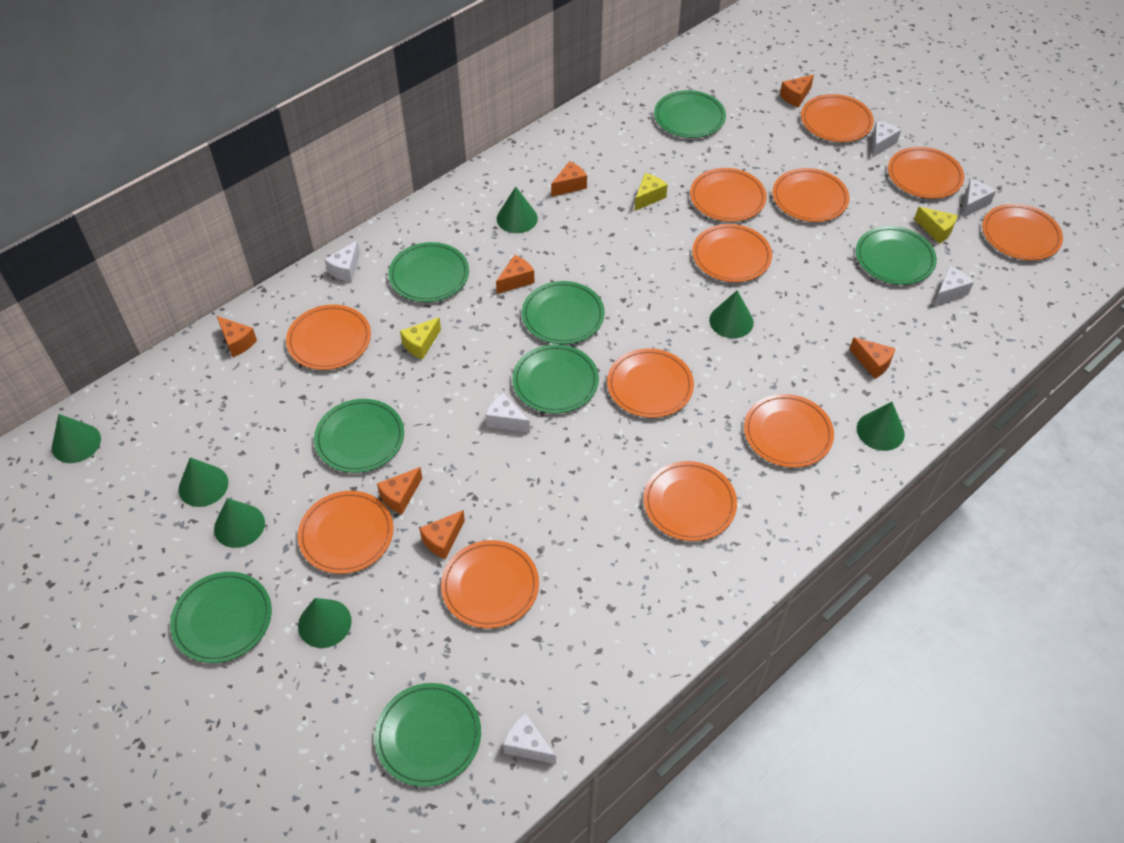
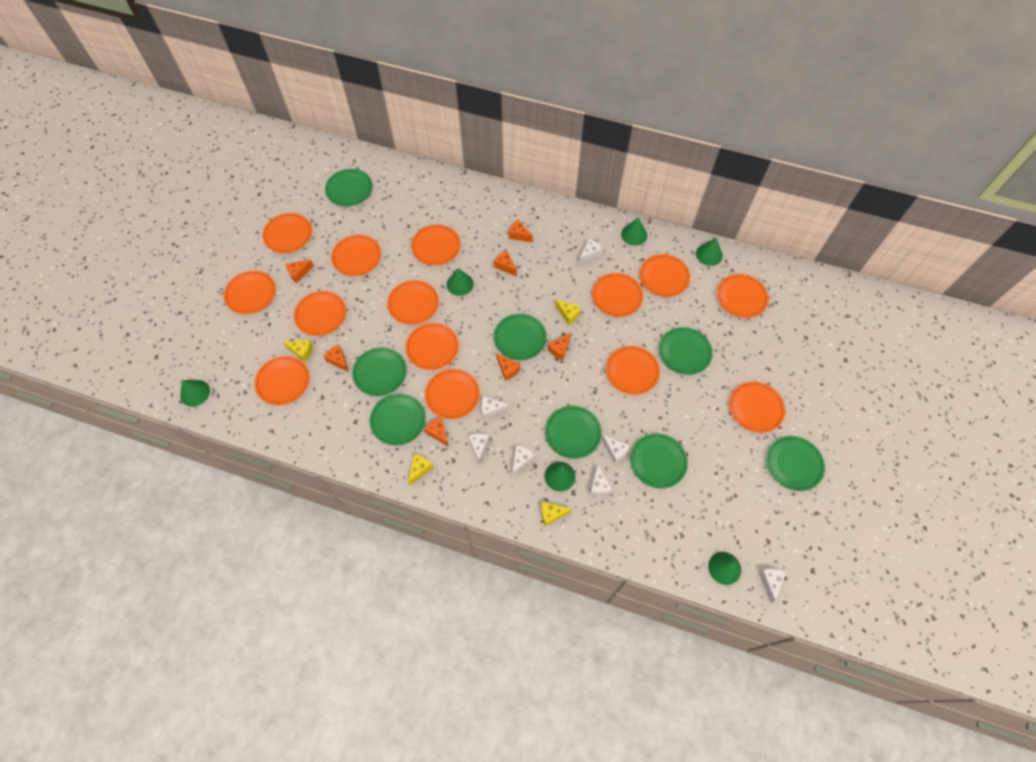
green cone: 7 -> 6
orange plate: 12 -> 14
white cheese: 6 -> 7
yellow cheese: 3 -> 4

